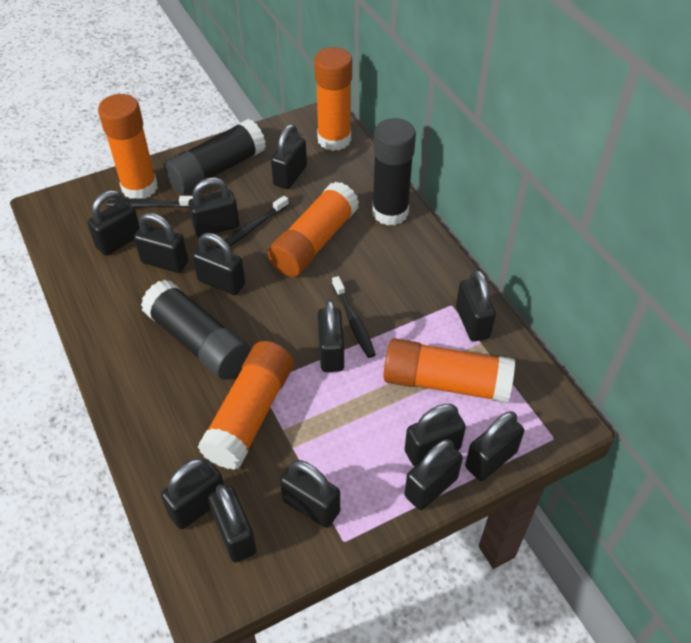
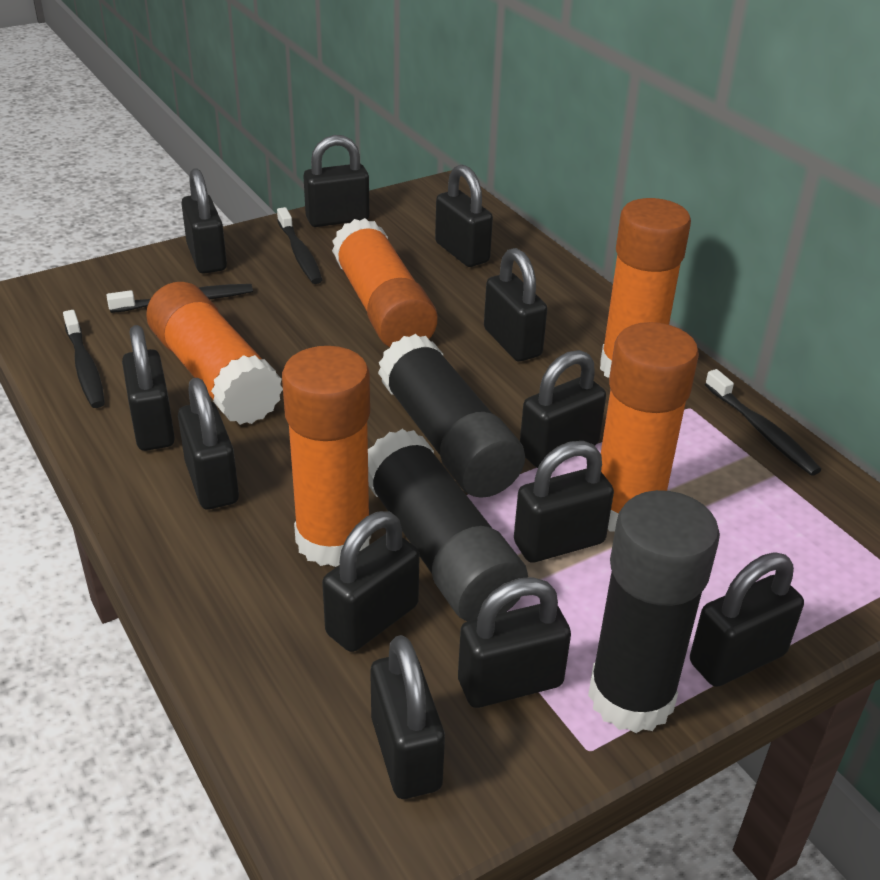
black padlock: 13 -> 12
black toothbrush: 3 -> 4

